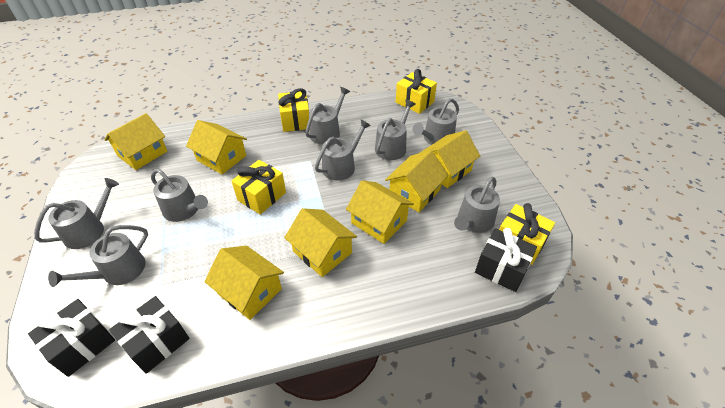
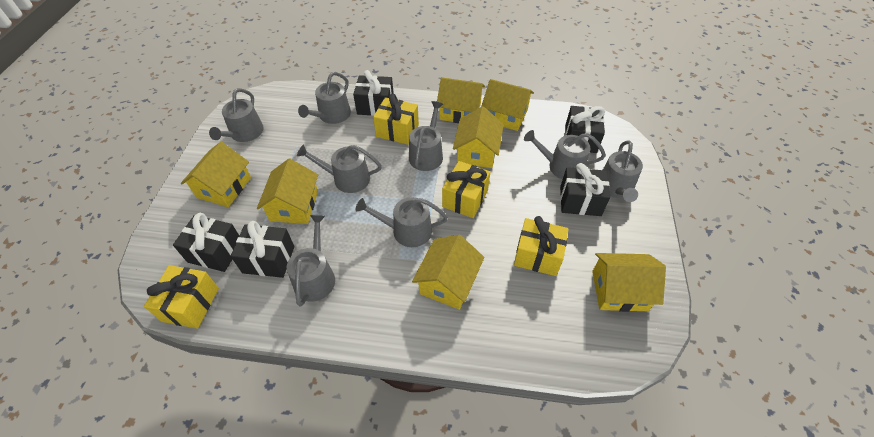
black gift: 3 -> 5

